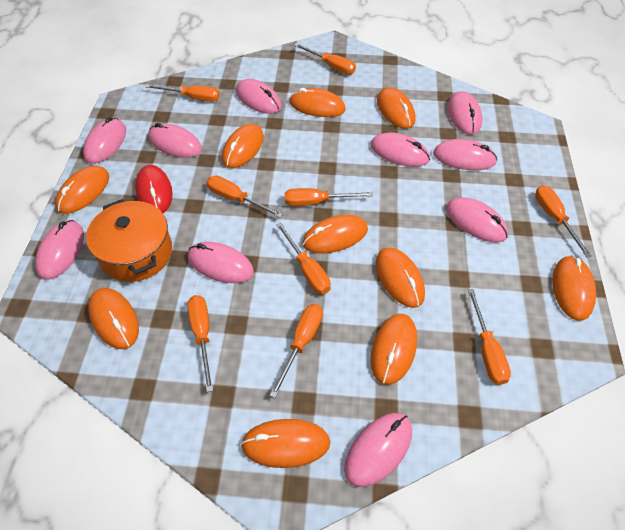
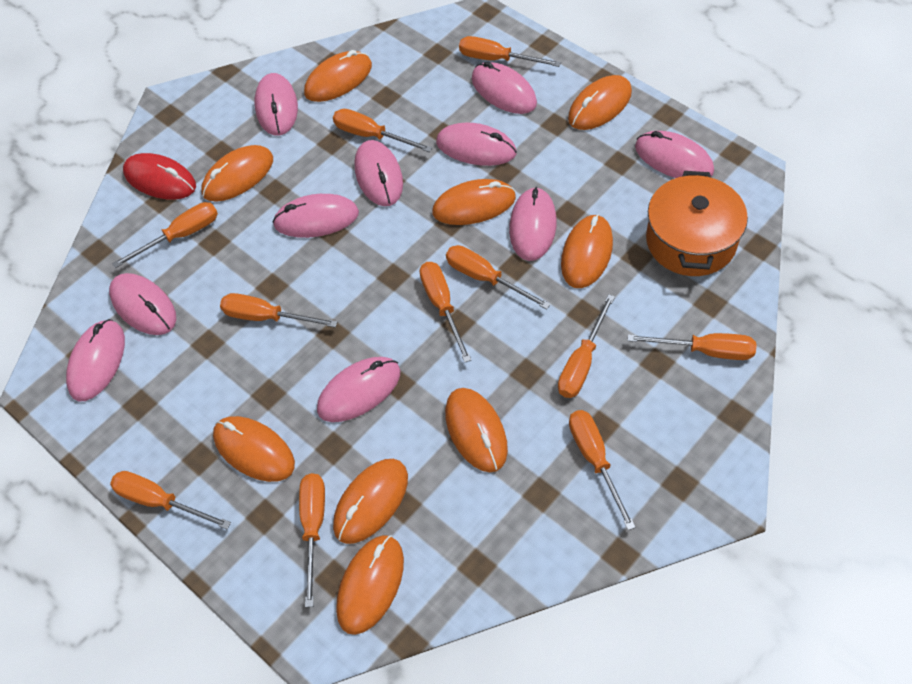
orange mouse: 10 -> 9
orange screwdriver: 9 -> 11

